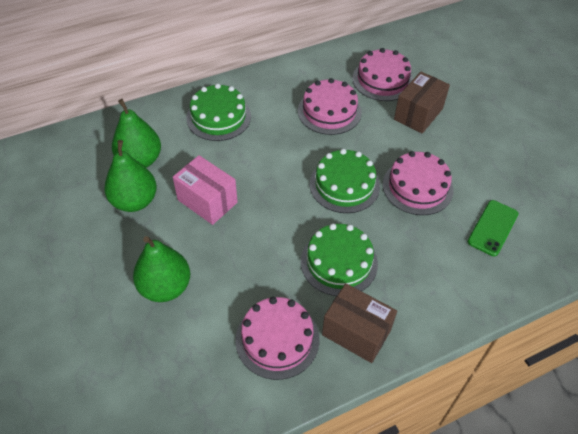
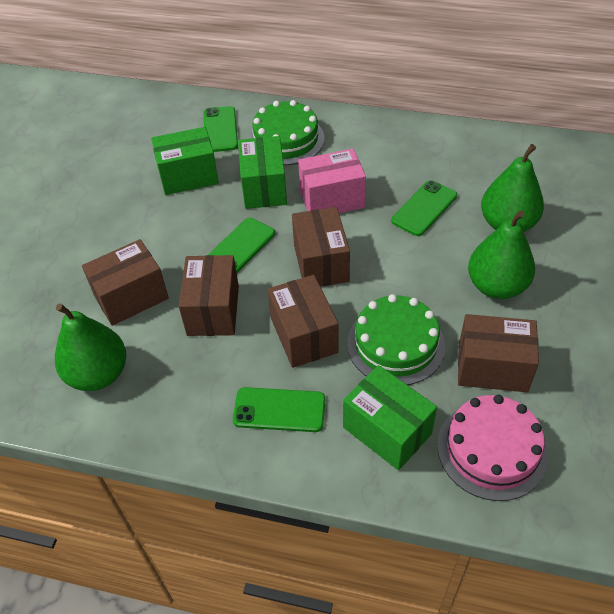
brown box: 2 -> 5
green box: 0 -> 3
green cake: 3 -> 2
green phone: 1 -> 4
pink cake: 4 -> 1

